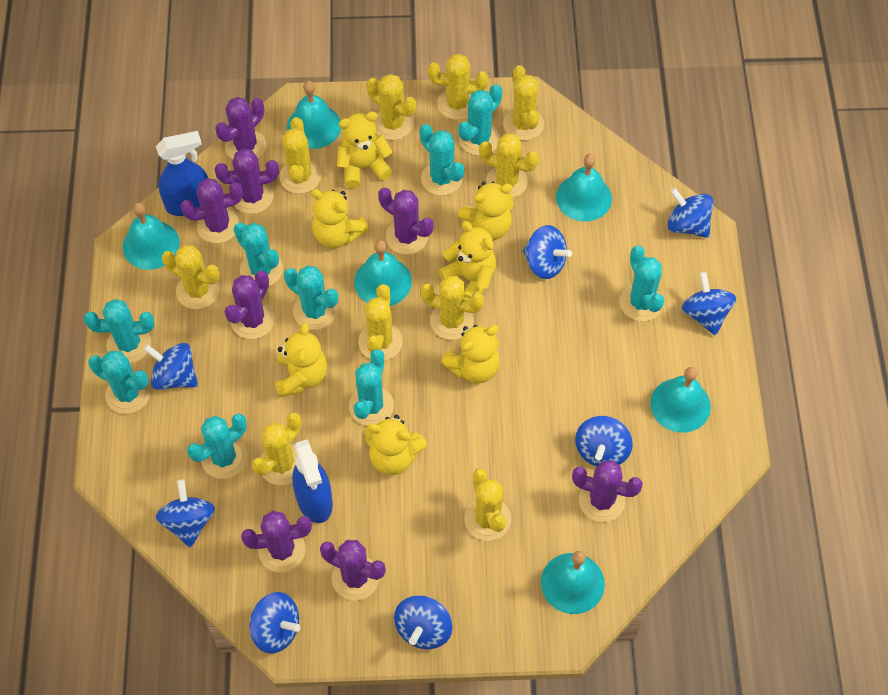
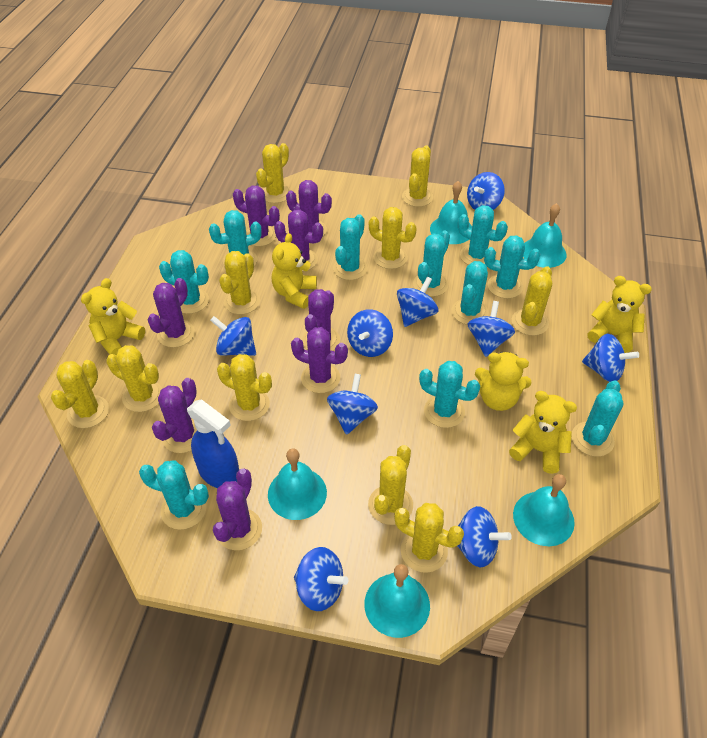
blue spinning top: 8 -> 9
blue spray bottle: 2 -> 1
turquoise bell: 6 -> 5
turquoise cactus: 9 -> 10
yellow teddy bear: 7 -> 5

